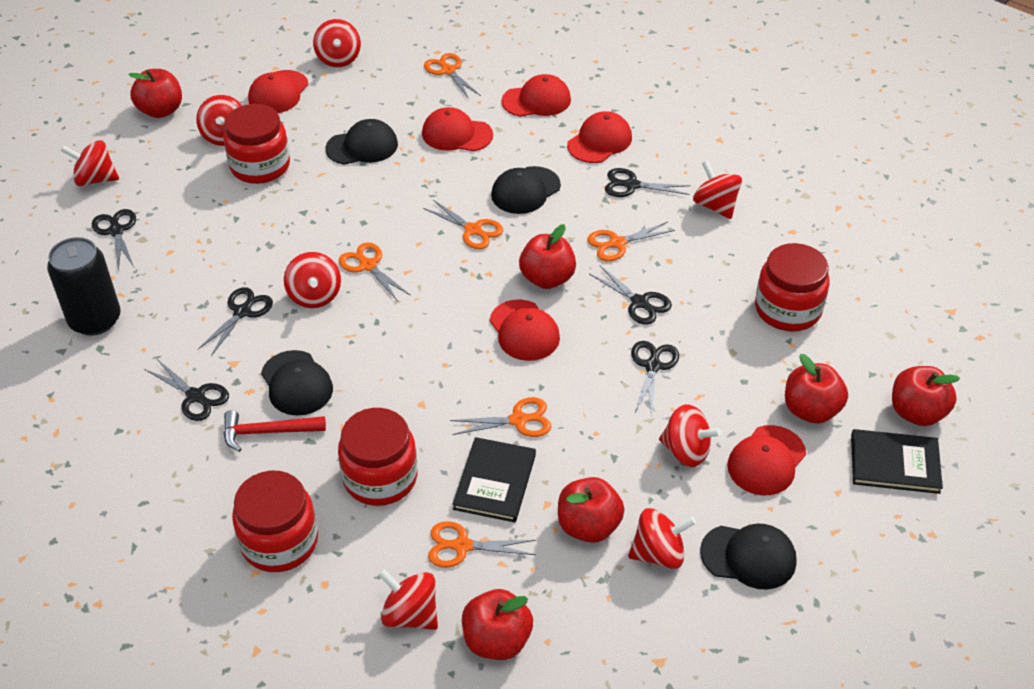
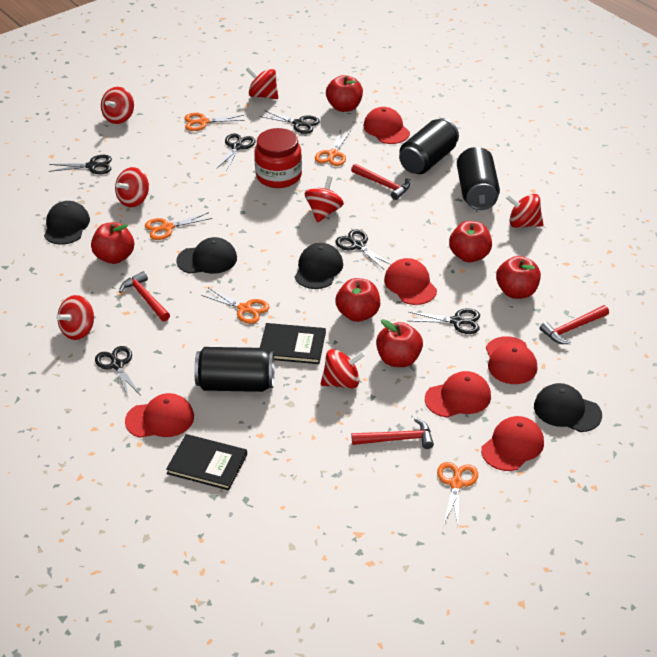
black can: 1 -> 3
orange scissors: 6 -> 5
red hammer: 1 -> 4
red jar: 4 -> 1
red spinning top: 8 -> 7

